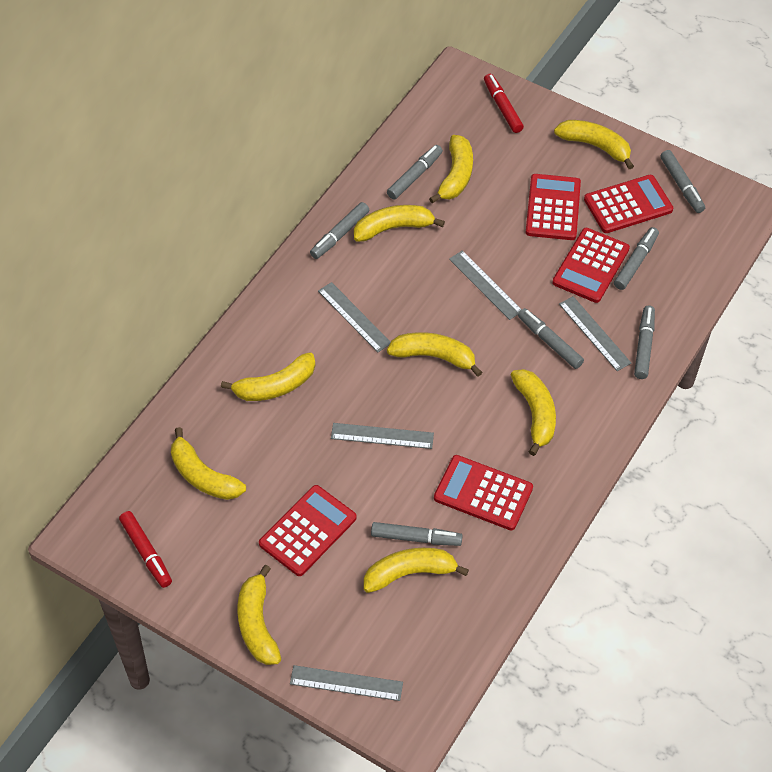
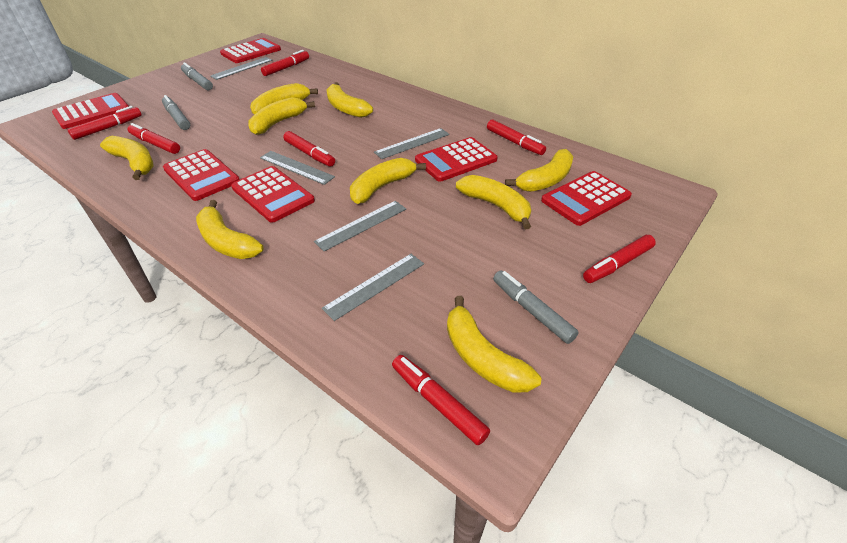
grey marker: 7 -> 3
red calculator: 5 -> 6
red marker: 2 -> 7

